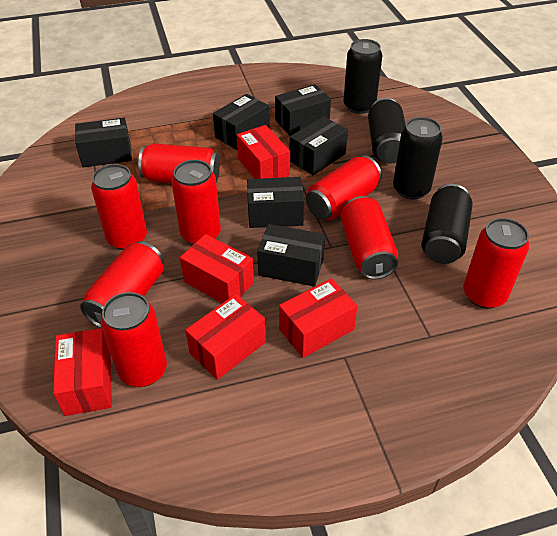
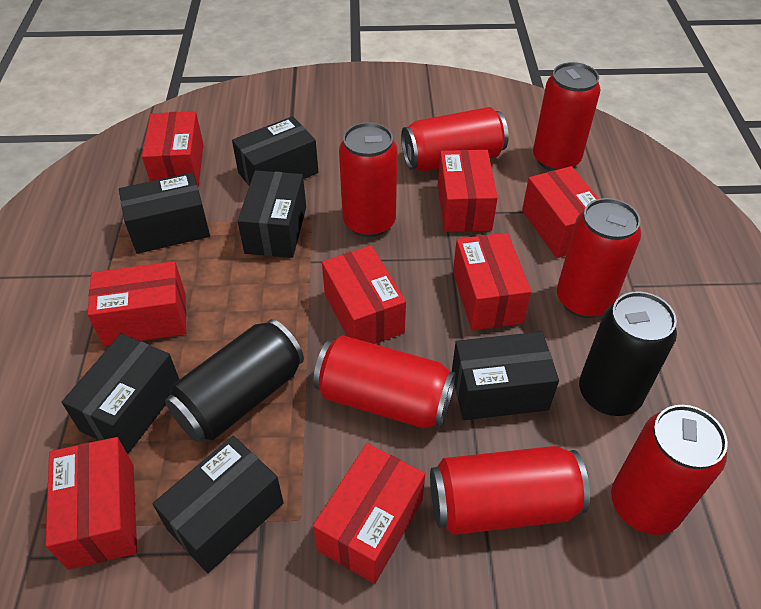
black can: 4 -> 2
red box: 5 -> 8
red can: 8 -> 7

